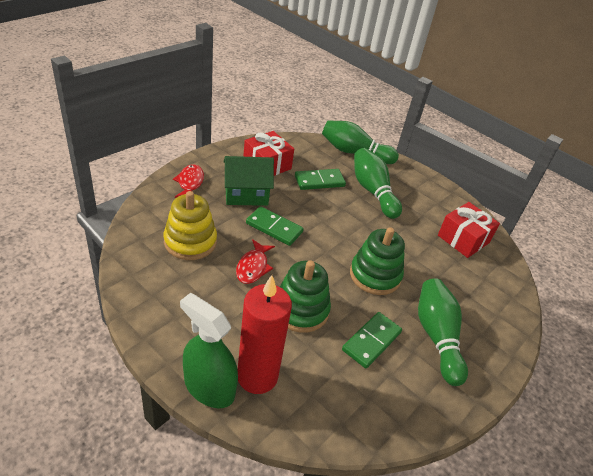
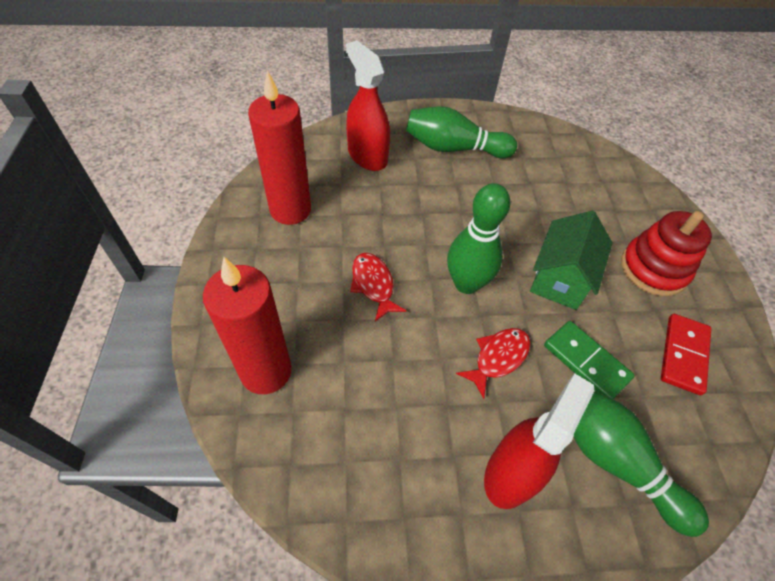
green domino: 3 -> 1
green spray bottle: 1 -> 0
green stacking toy: 2 -> 0
red candle: 1 -> 2
red domino: 0 -> 1
red gift: 2 -> 0
red spray bottle: 0 -> 2
red stacking toy: 0 -> 1
yellow stacking toy: 1 -> 0

